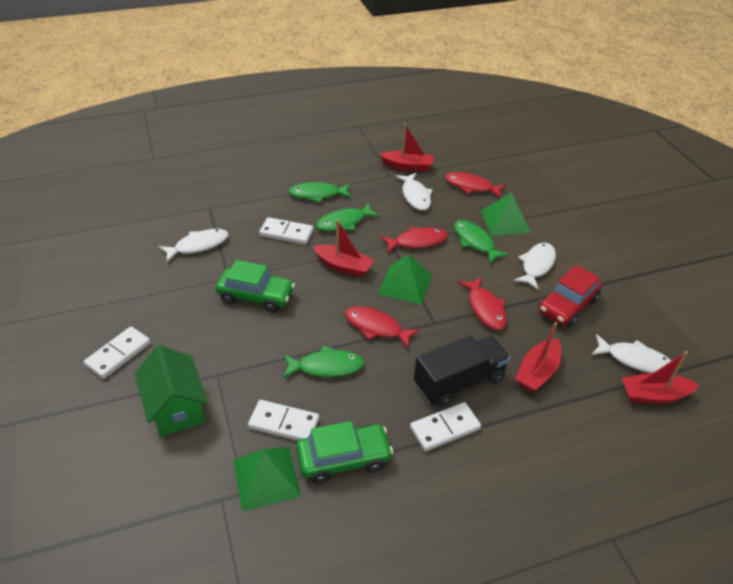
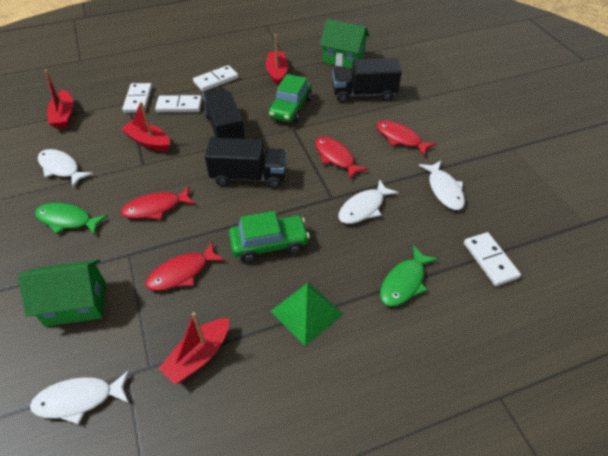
black truck: 1 -> 3
green fish: 4 -> 2
green house: 1 -> 2
green pyramid: 3 -> 1
red car: 1 -> 0

